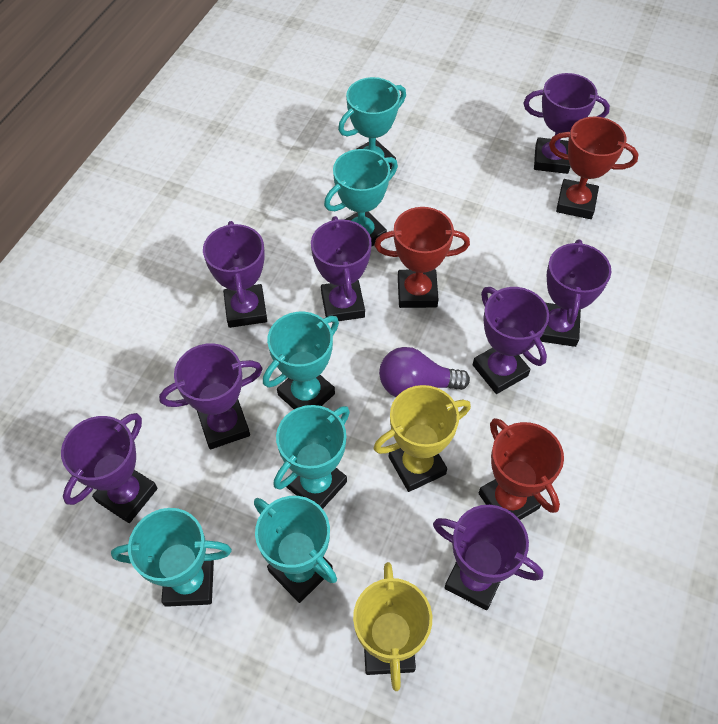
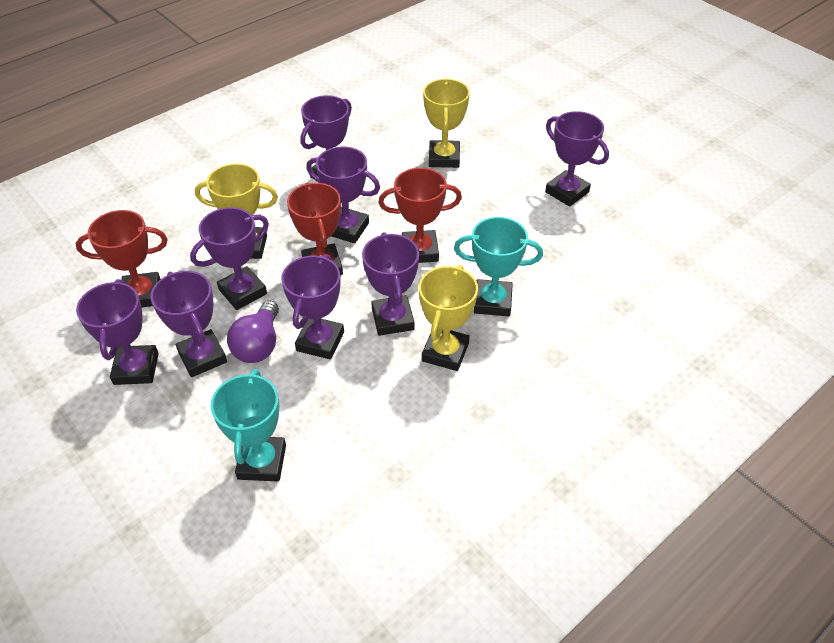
turquoise trophy: 6 -> 2
yellow trophy: 2 -> 3

